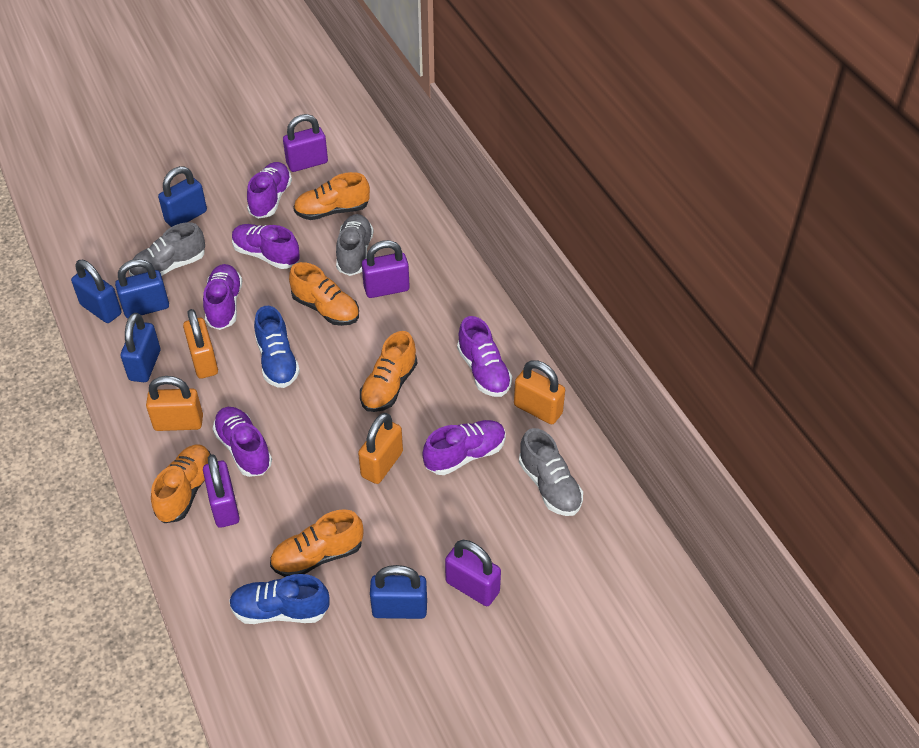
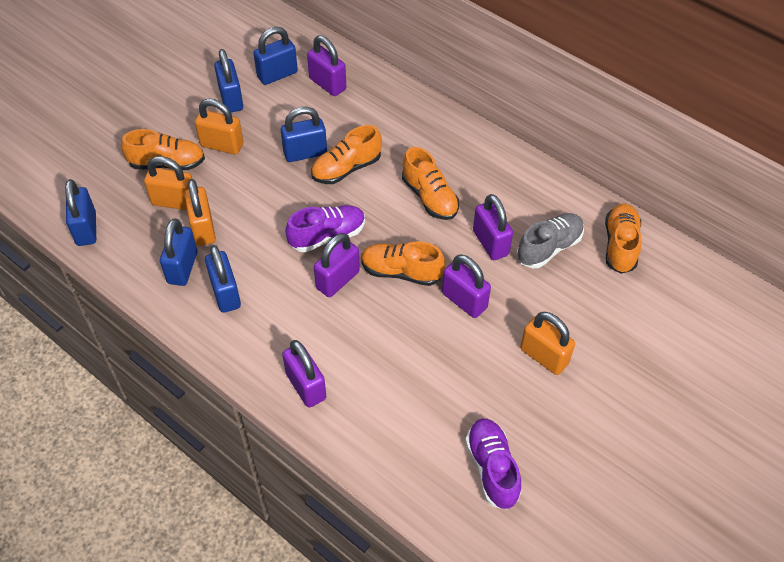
blue padlock: 5 -> 6
blue shoe: 2 -> 0
grey shoe: 3 -> 1
purple padlock: 4 -> 5
purple shoe: 6 -> 2

